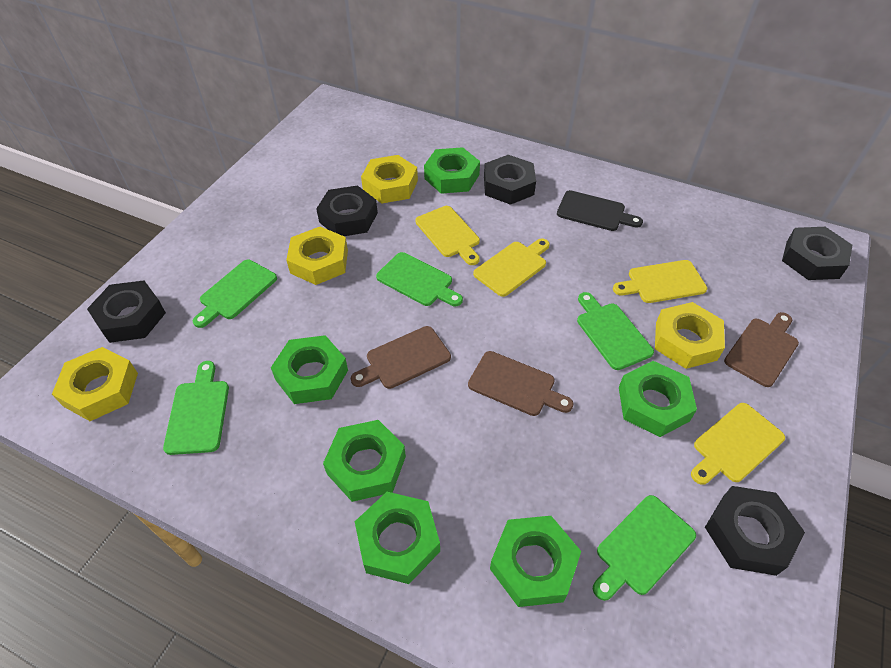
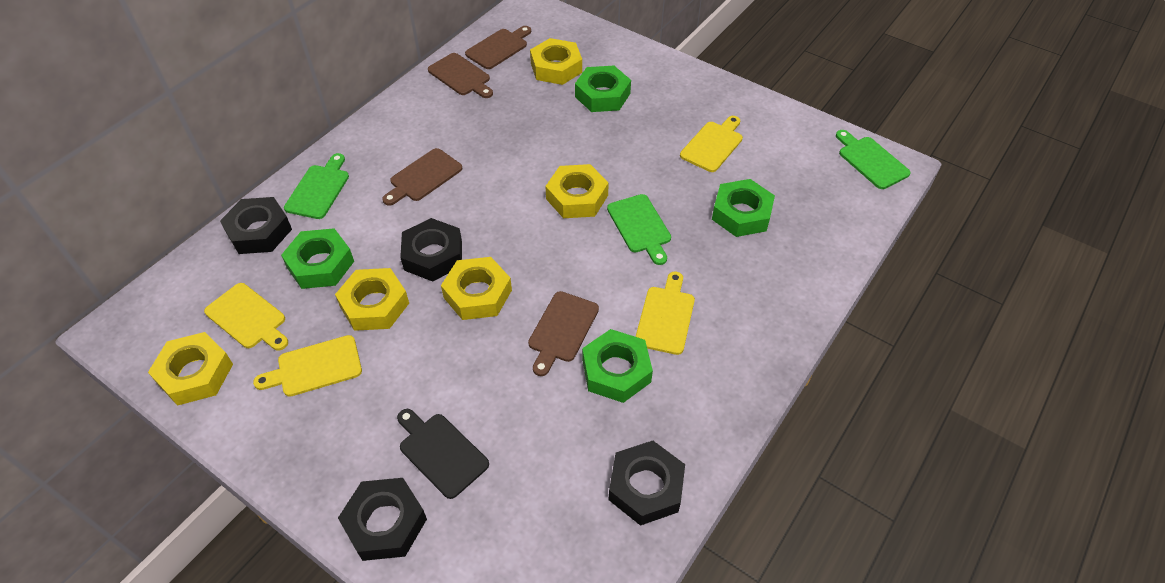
black nut: 5 -> 4
brown cutting board: 3 -> 4
green cutting board: 5 -> 3
green nut: 6 -> 4
yellow nut: 4 -> 5

